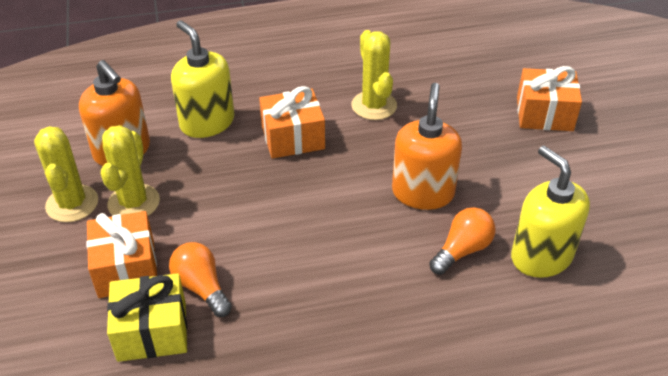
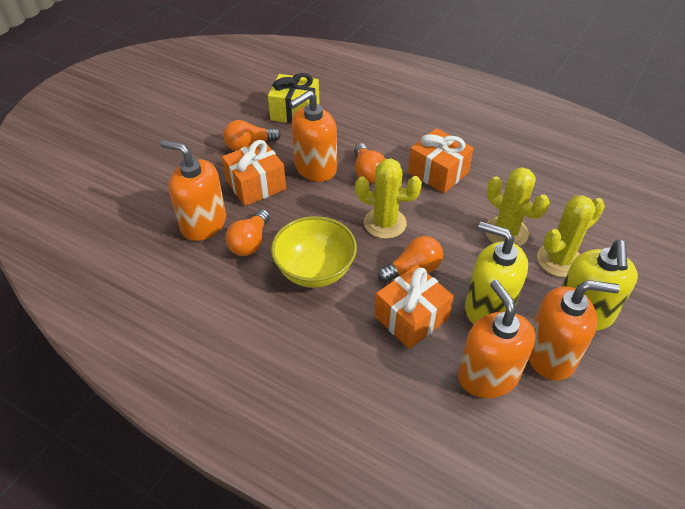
orange light bulb: 2 -> 4
orange soap dispenser: 2 -> 4
yellow bowl: 0 -> 1

